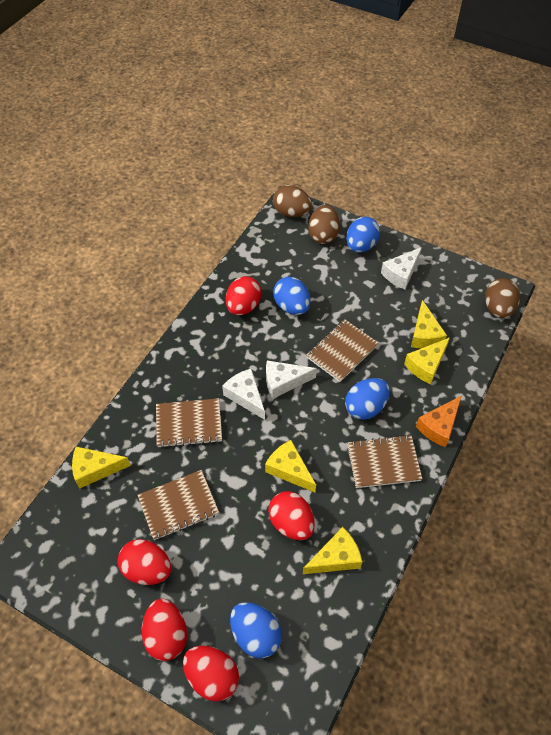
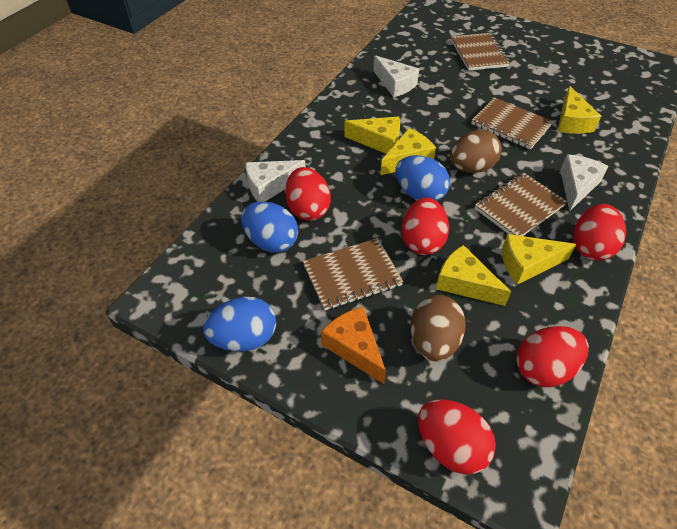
blue egg: 4 -> 3
brown egg: 3 -> 2

